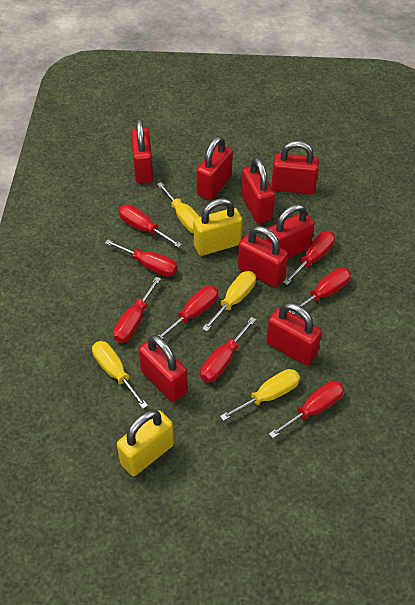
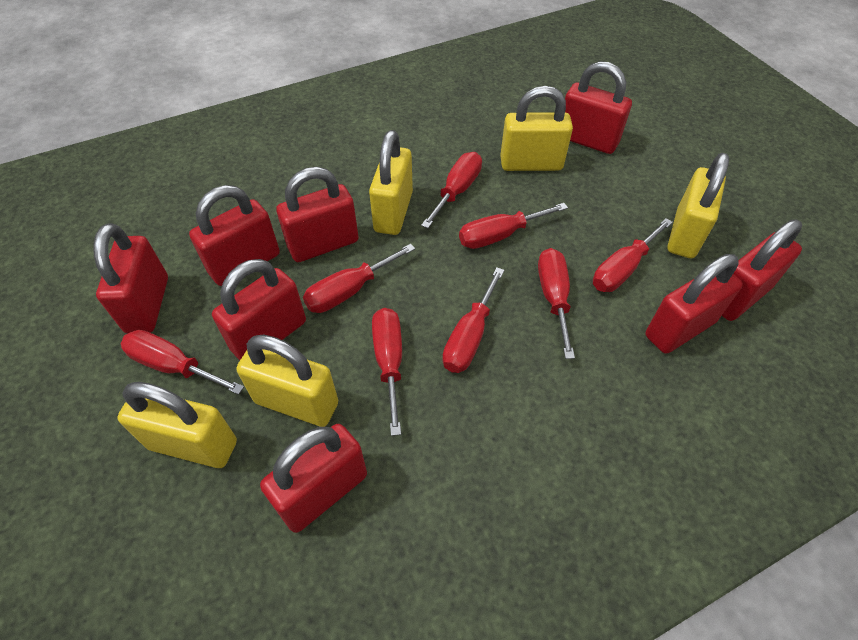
yellow padlock: 2 -> 5
yellow screwdriver: 4 -> 0

